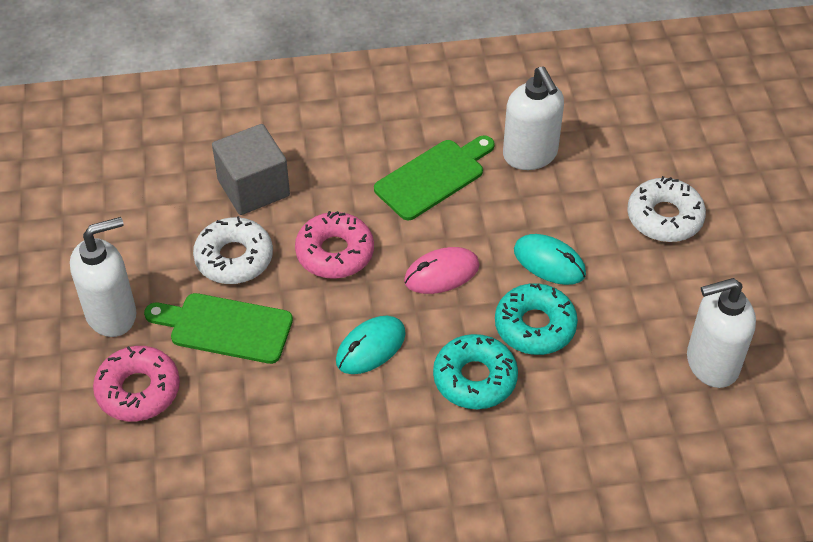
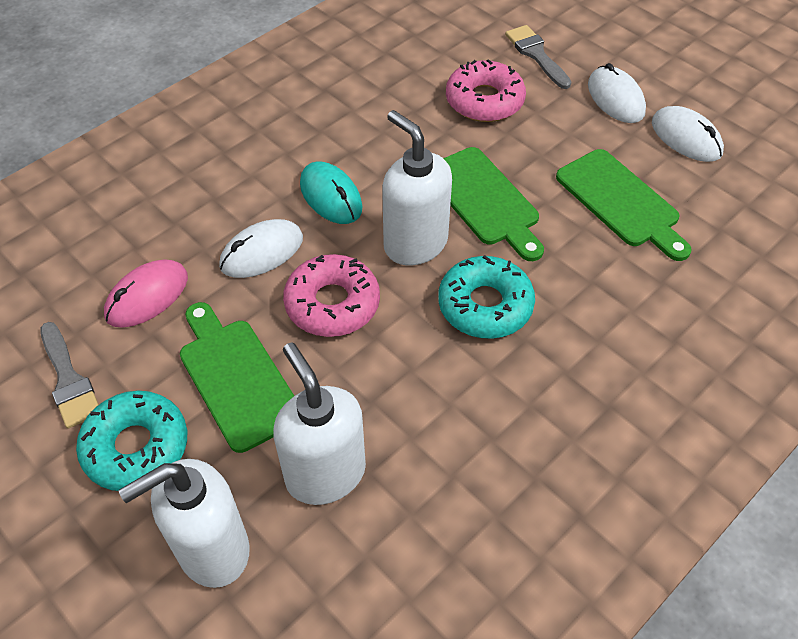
green cutting board: 2 -> 3
grey brush: 0 -> 2
grey cube: 1 -> 0
turquoise mouse: 2 -> 1
white donut: 2 -> 0
white mouse: 0 -> 3

